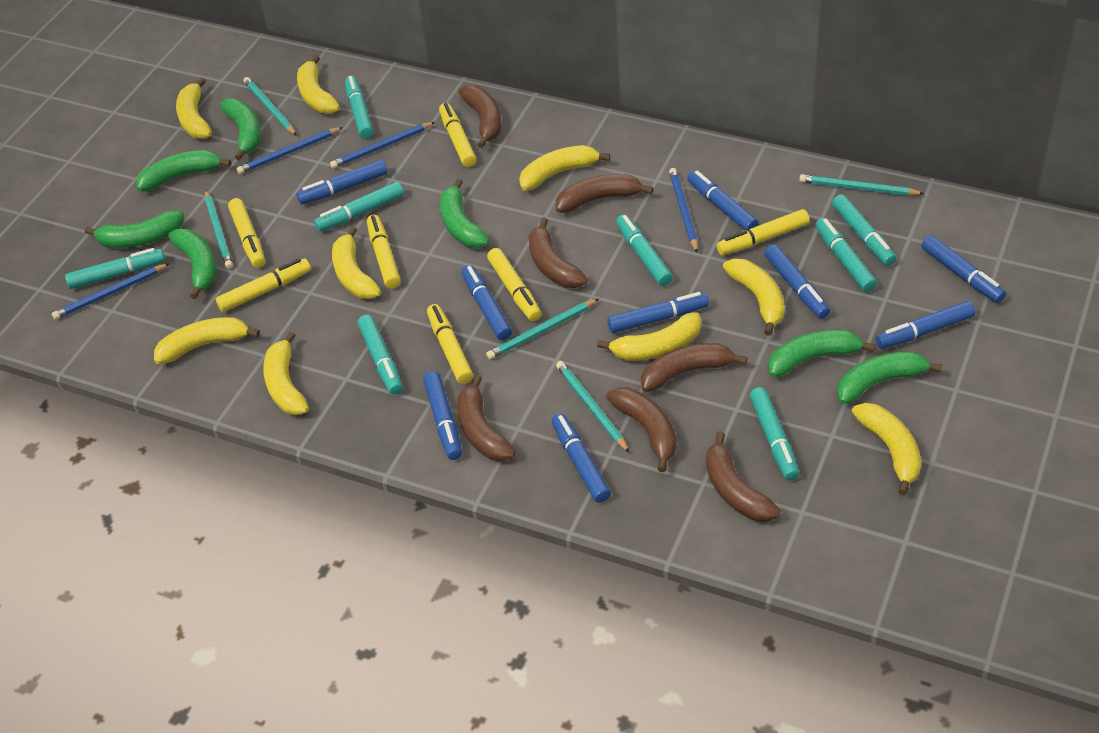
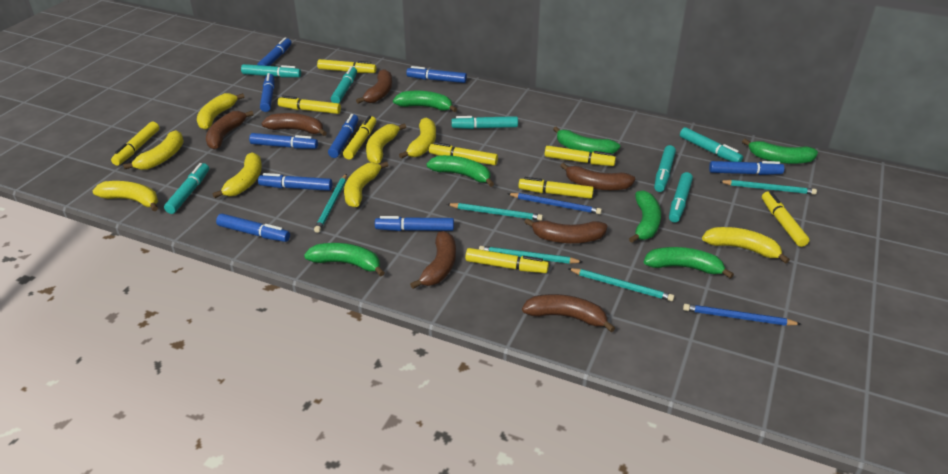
blue pencil: 4 -> 2
turquoise marker: 8 -> 7
yellow banana: 9 -> 8
yellow marker: 7 -> 9

